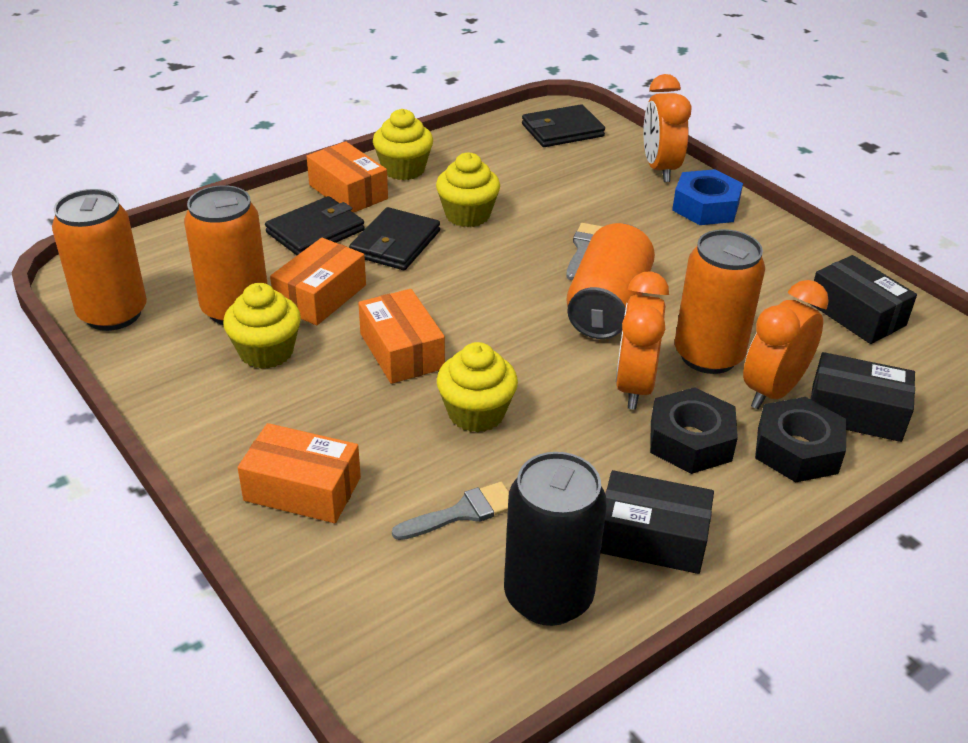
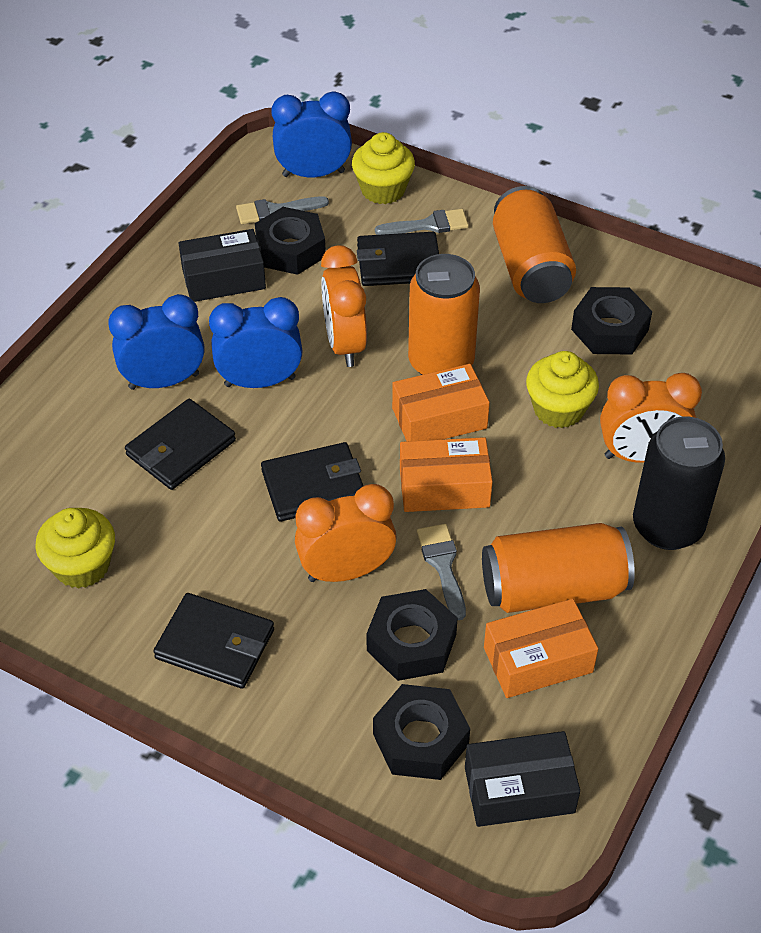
black box: 3 -> 2
black nut: 2 -> 4
black wallet: 3 -> 4
blue clock: 0 -> 3
blue nut: 1 -> 0
grey brush: 2 -> 3
orange box: 4 -> 3
orange can: 4 -> 3
yellow cupcake: 4 -> 3

